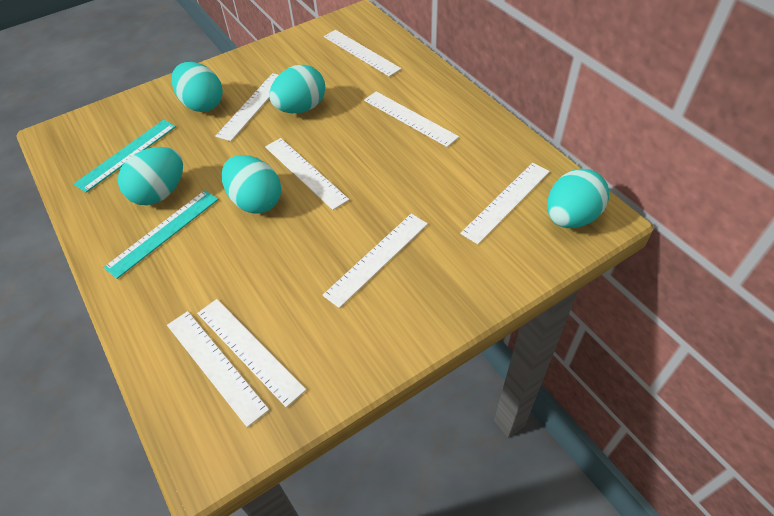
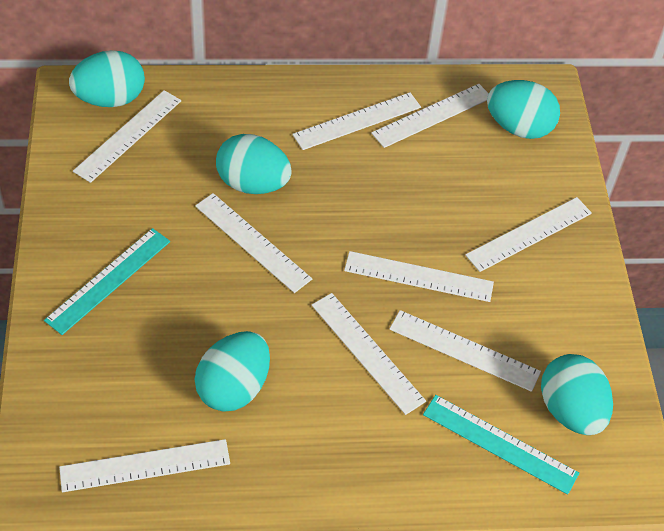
white ruler: 8 -> 9

